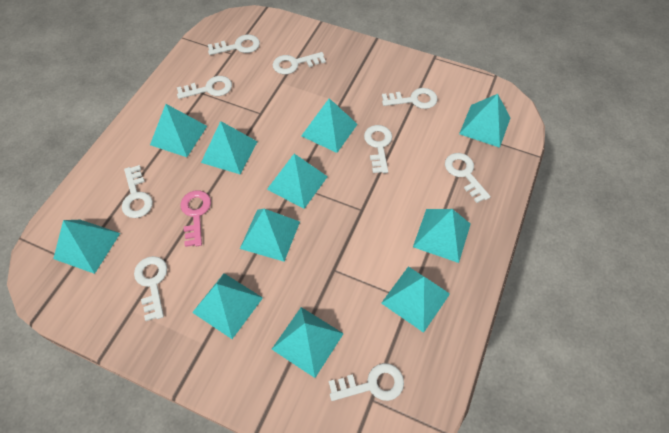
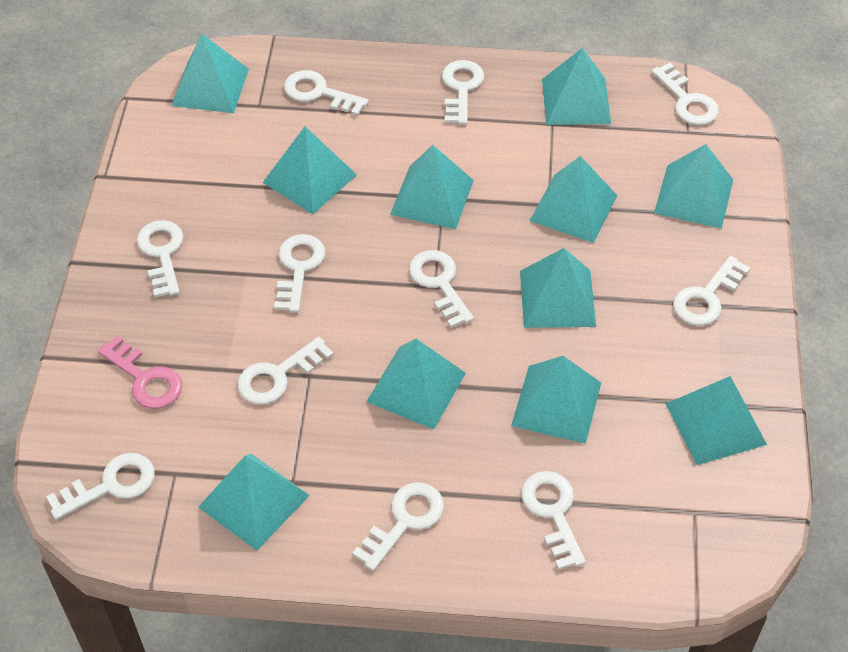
white key: 9 -> 11

